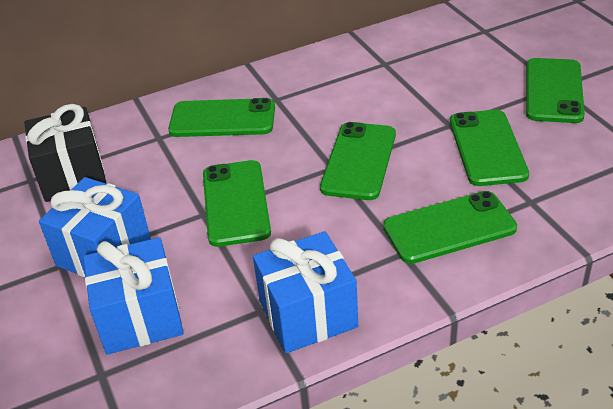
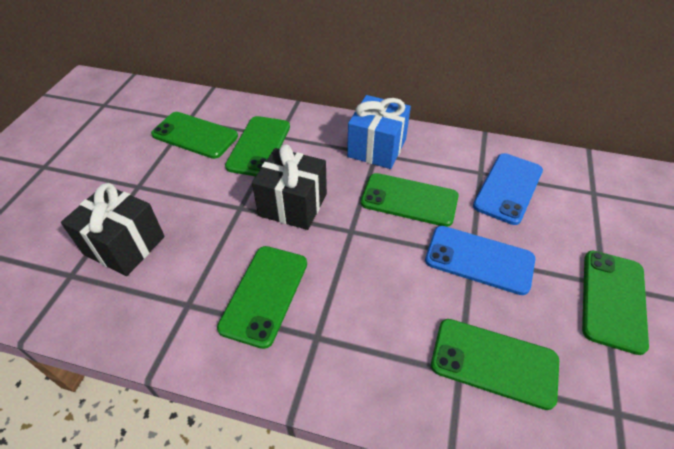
black gift: 1 -> 2
blue gift: 3 -> 1
blue phone: 0 -> 2

